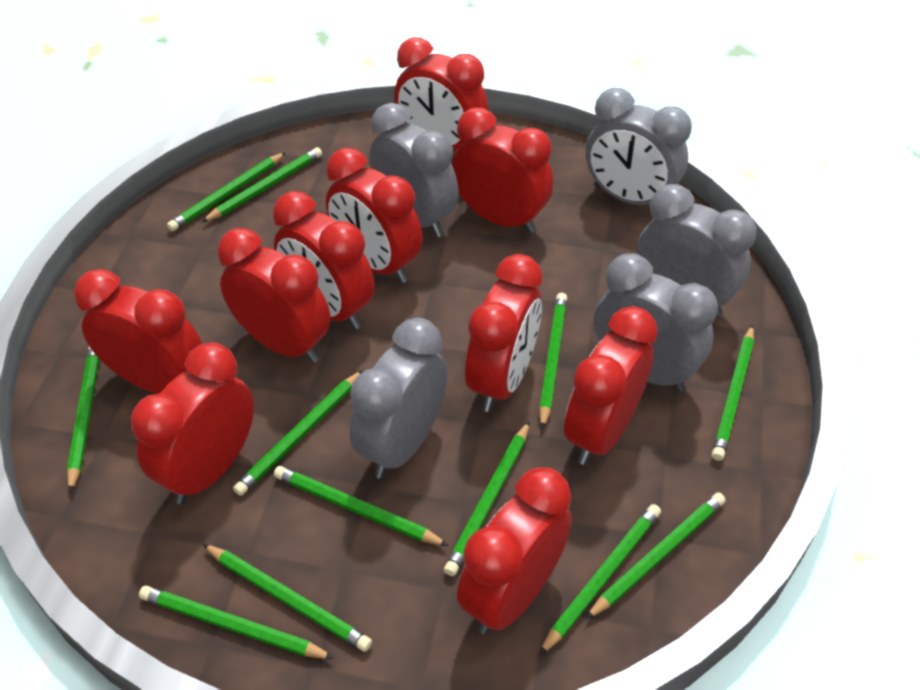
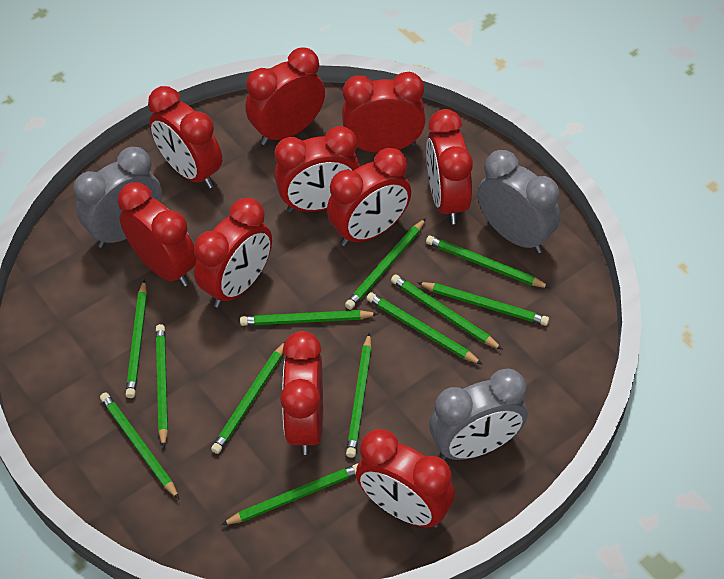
grey clock: 5 -> 3

